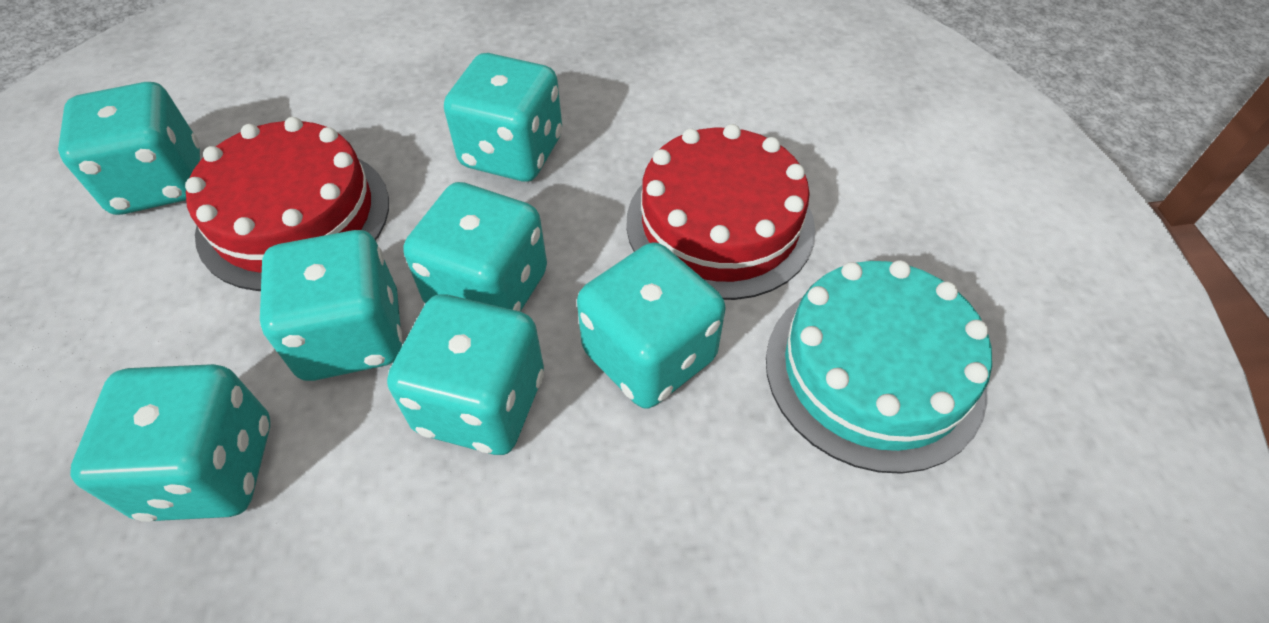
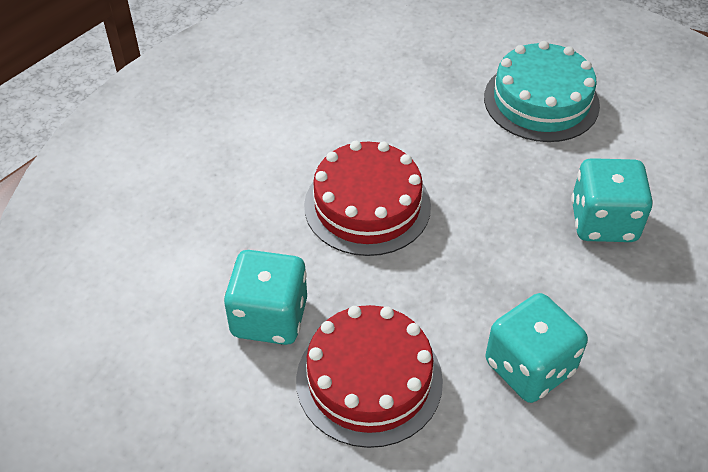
turquoise dice: 7 -> 3

